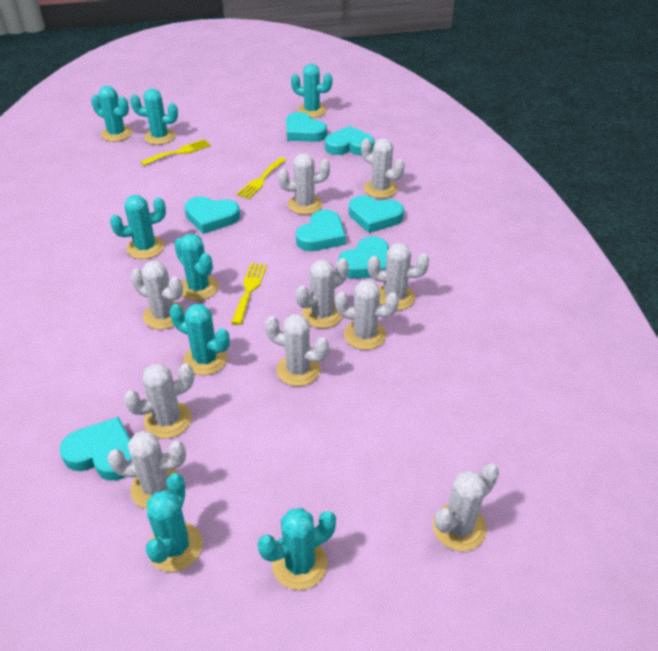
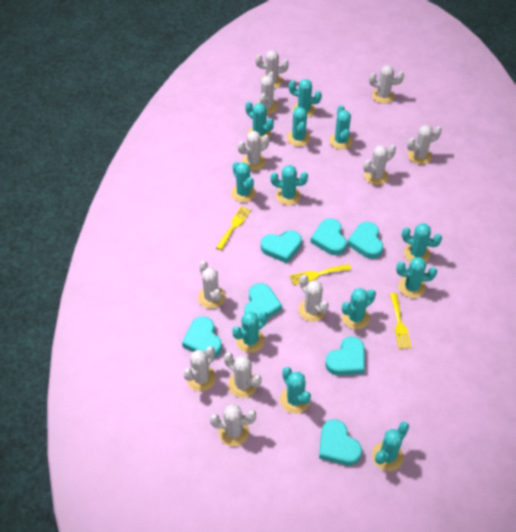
turquoise cactus: 8 -> 12
white cactus: 10 -> 11

